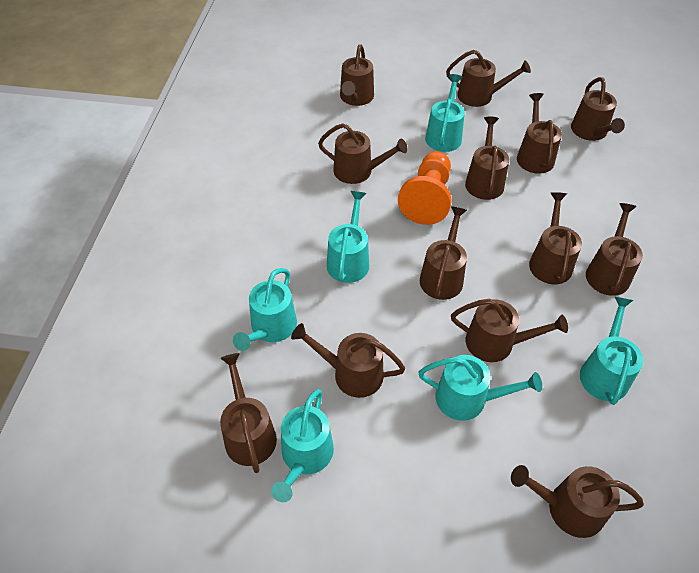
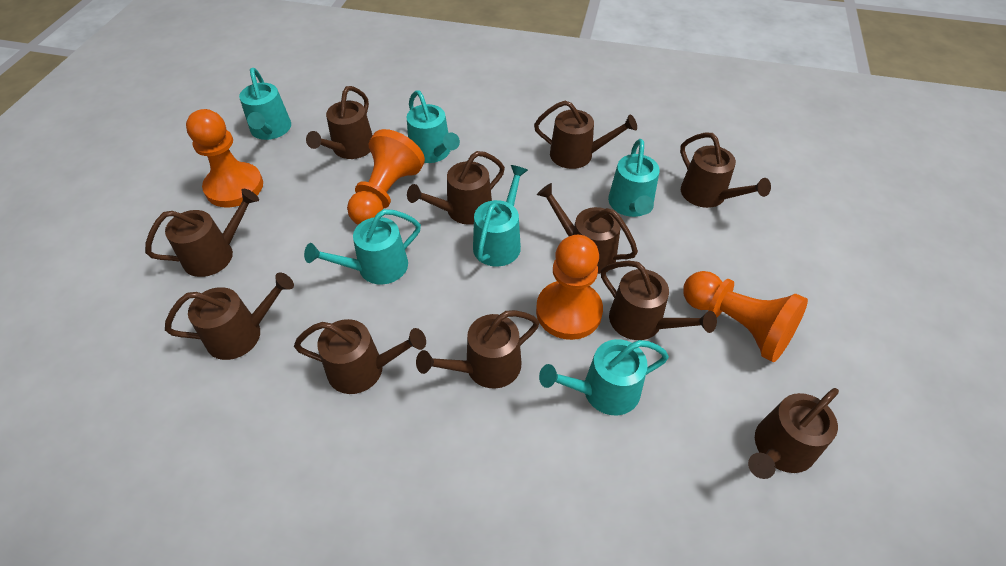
brown watering can: 13 -> 11
orange pawn: 1 -> 4

